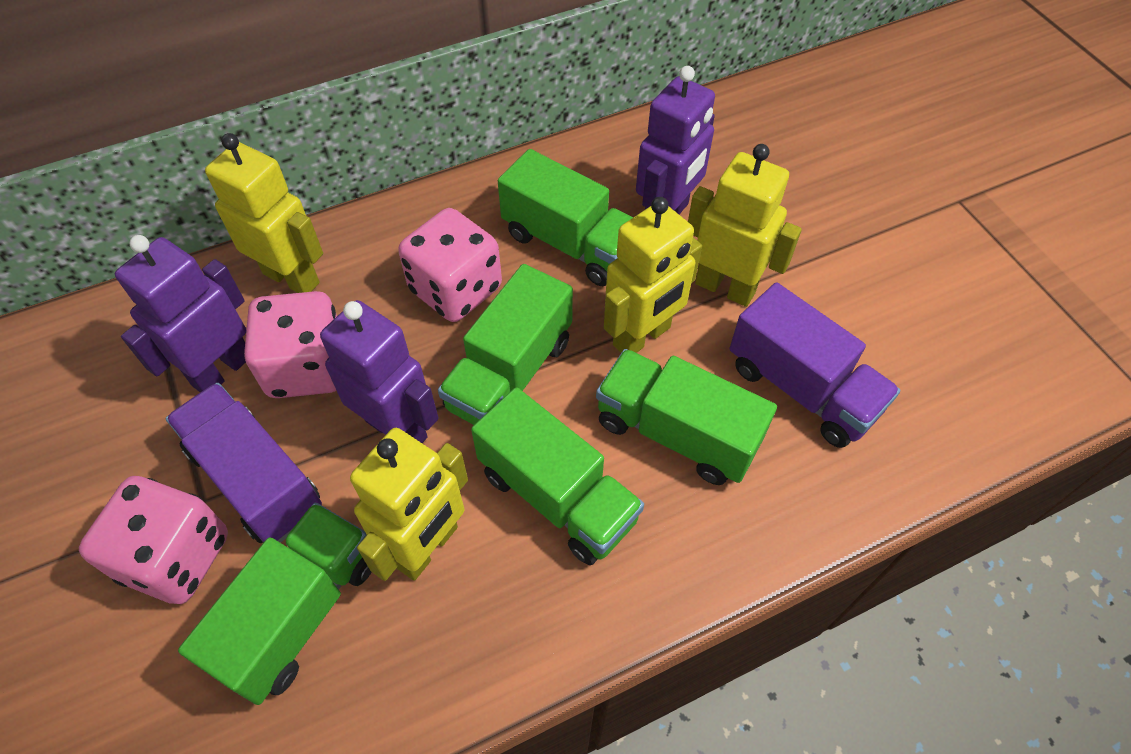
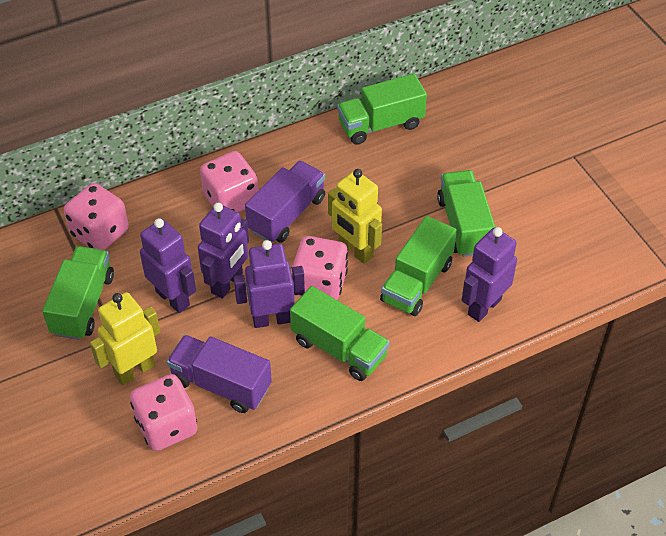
pink dice: 3 -> 4
purple robot: 3 -> 4
yellow robot: 4 -> 2

